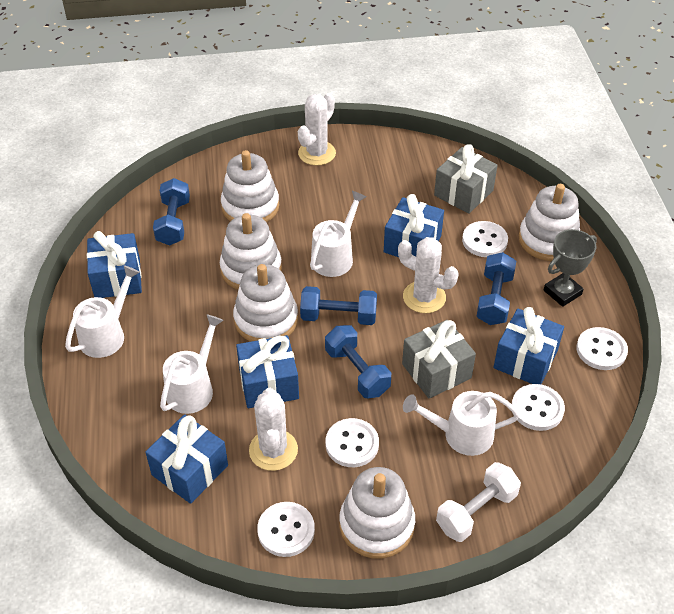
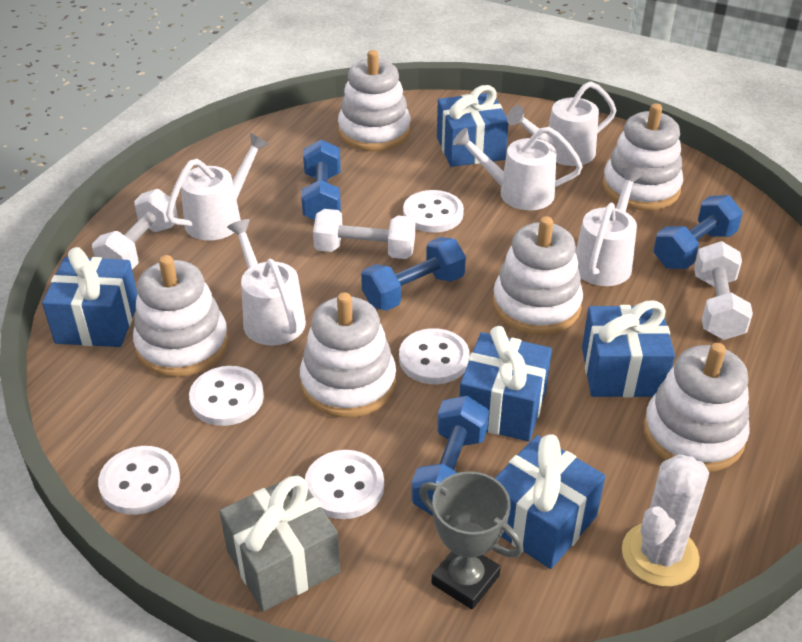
grey gift: 2 -> 1
white cactus: 3 -> 1
white dumbbell: 1 -> 3
white stacking toy: 5 -> 6
white watering can: 4 -> 5

